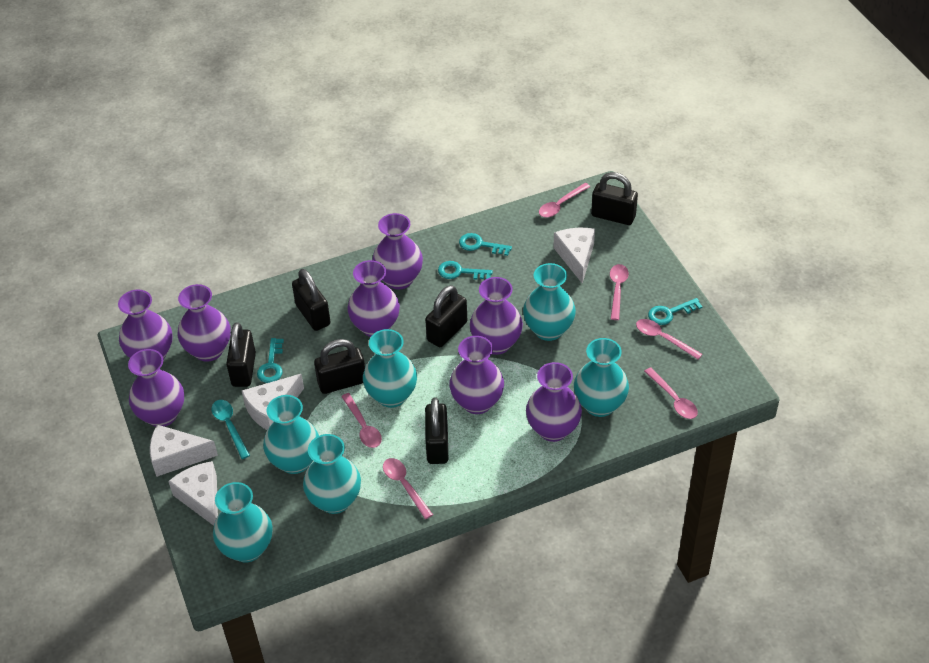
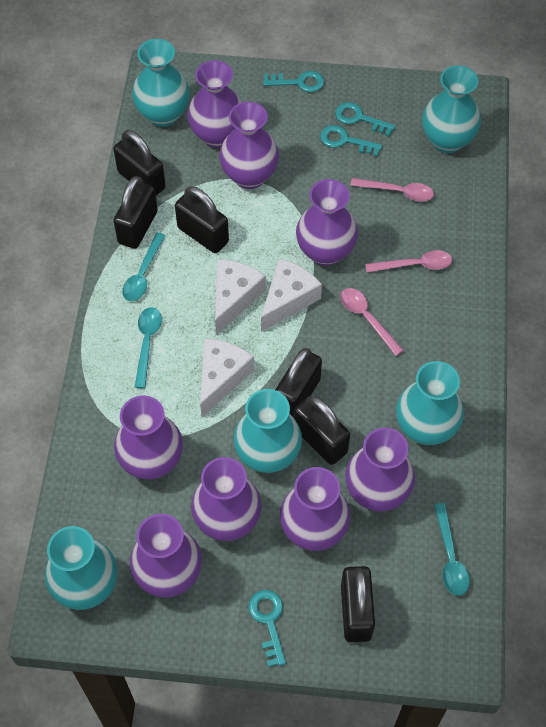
pink spoon: 6 -> 3
turquoise spoon: 1 -> 3
turquoise vase: 6 -> 5
white cheese: 4 -> 3

